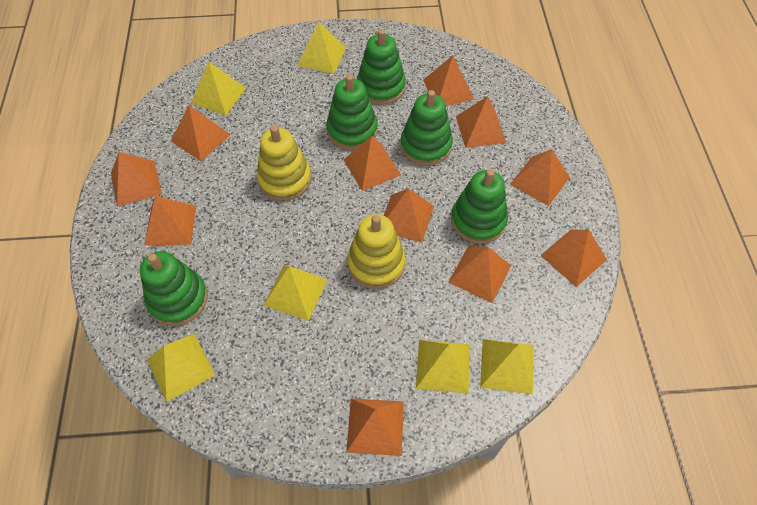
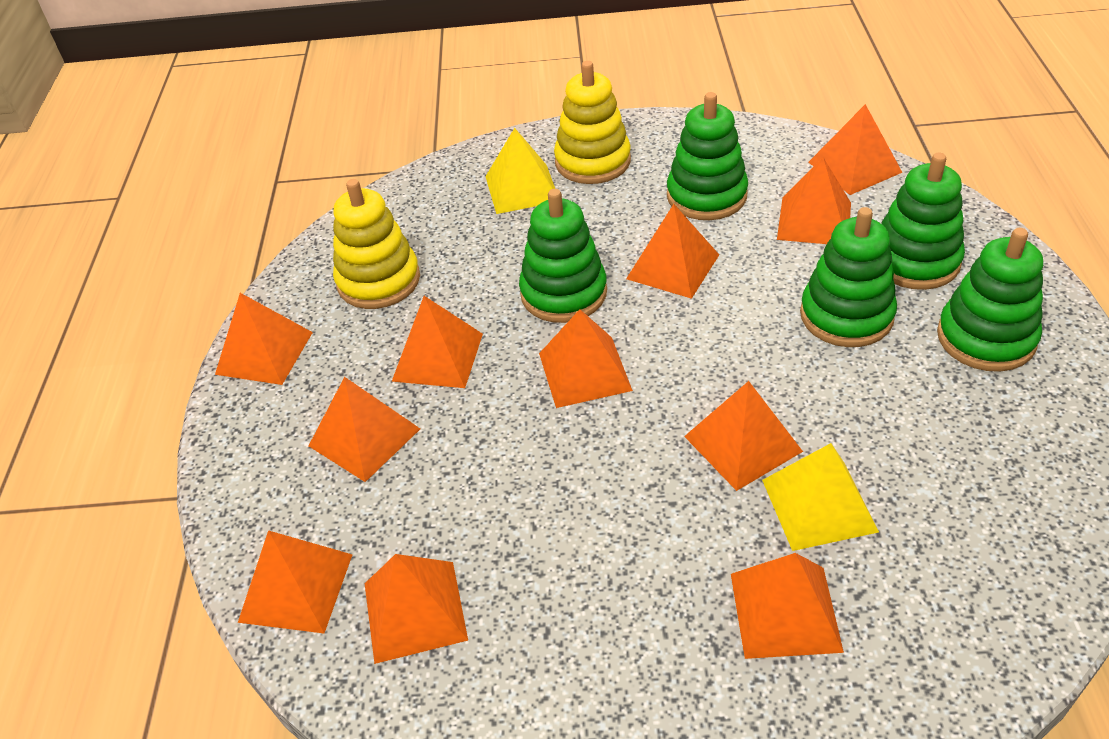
yellow pyramid: 6 -> 2

